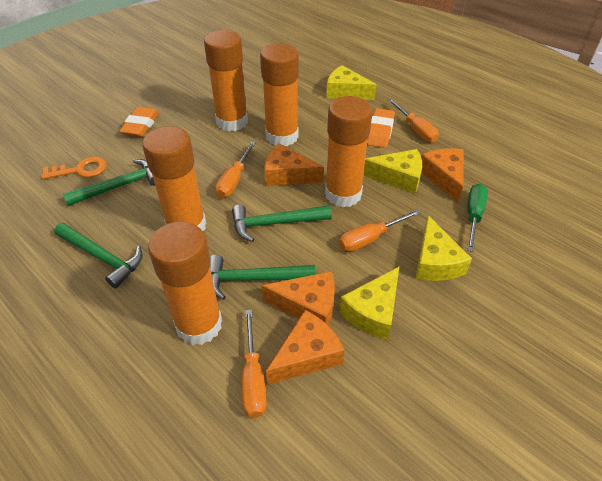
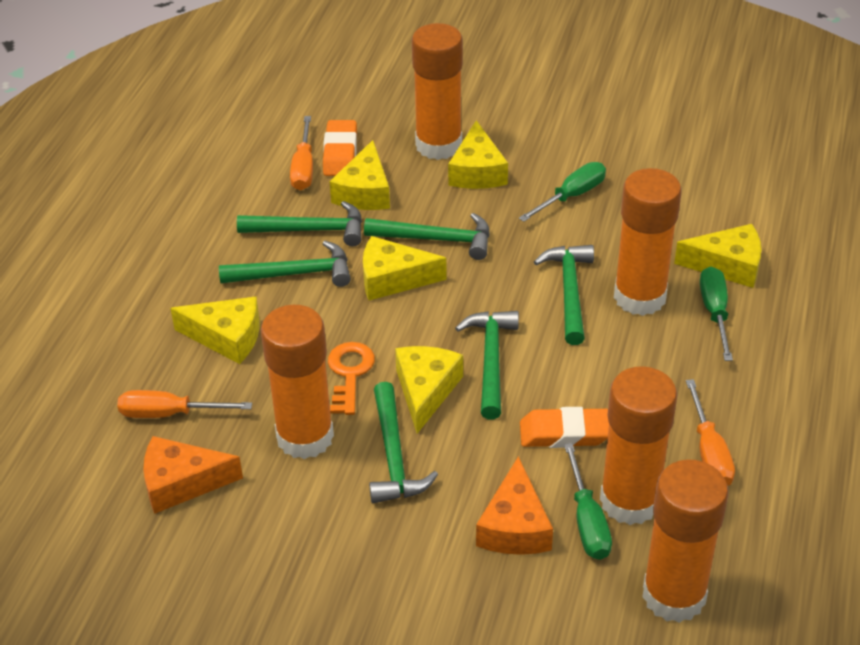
green hammer: 4 -> 6
green screwdriver: 1 -> 3
orange cheese: 4 -> 2
orange screwdriver: 4 -> 3
yellow cheese: 4 -> 6

